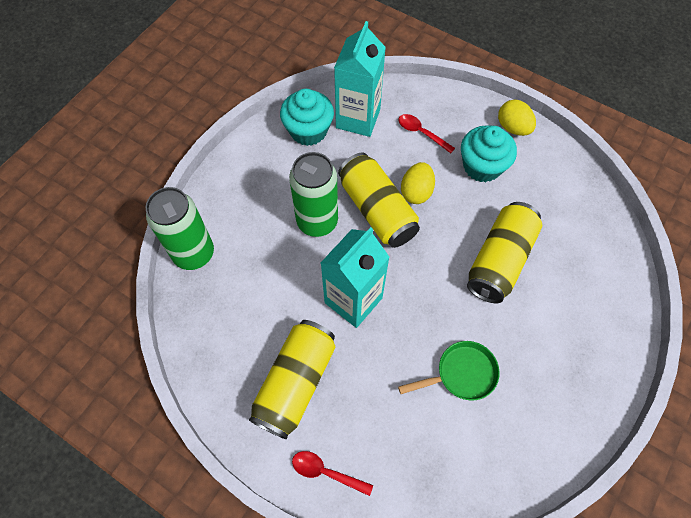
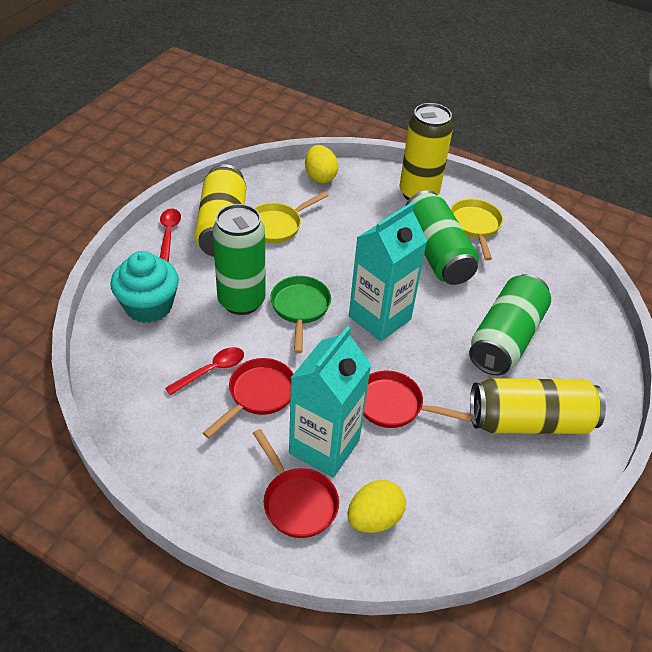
green can: 2 -> 3
red pan: 0 -> 3
turquoise cupcake: 2 -> 1
yellow pan: 0 -> 2

